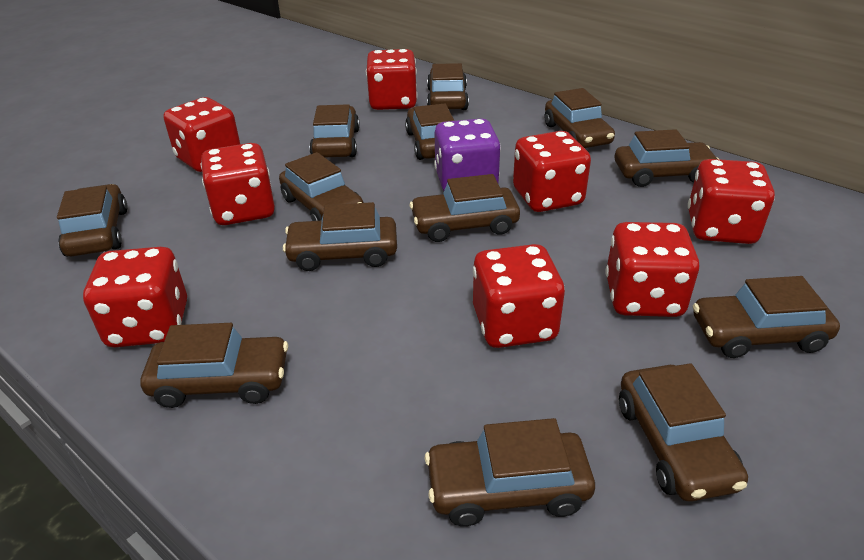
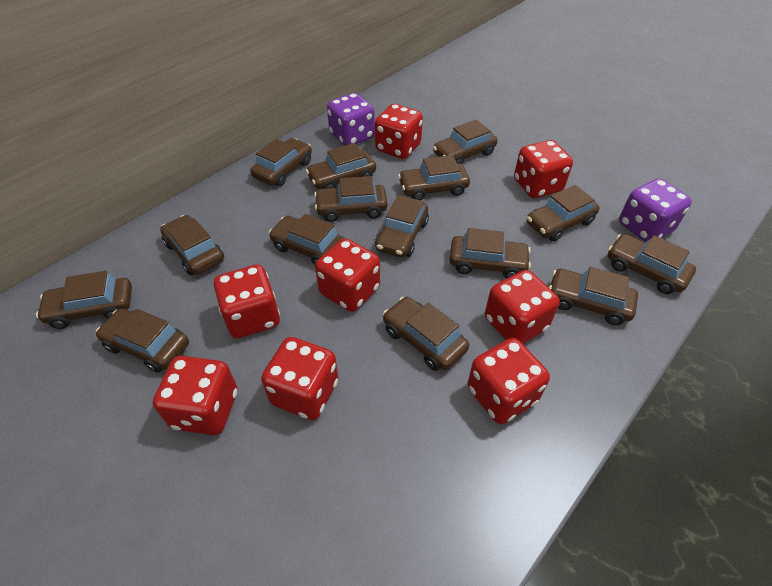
brown car: 13 -> 15
purple dice: 1 -> 2

